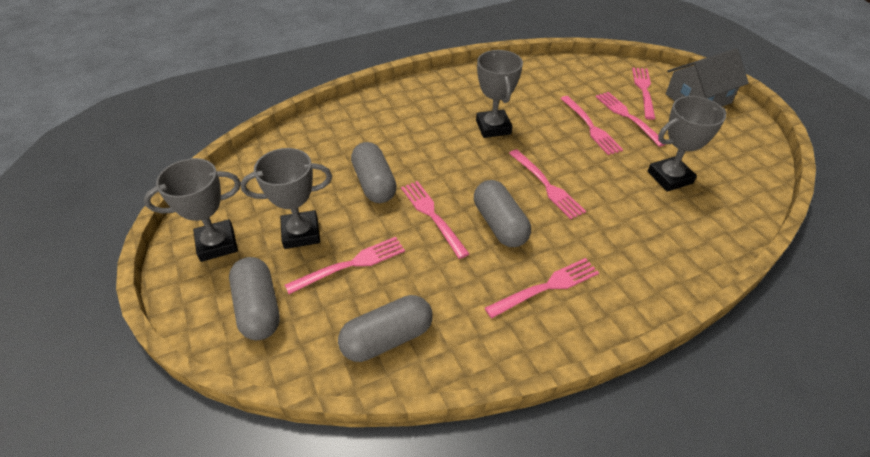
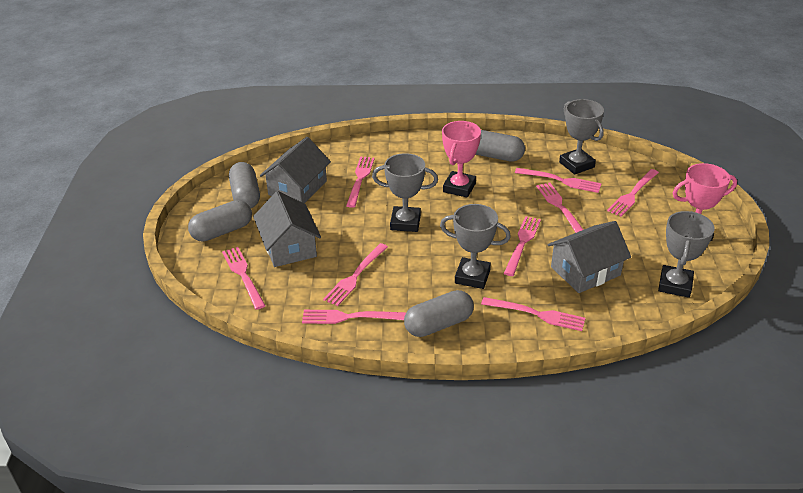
grey house: 1 -> 3
pink fork: 7 -> 9
pink trophy: 0 -> 2

